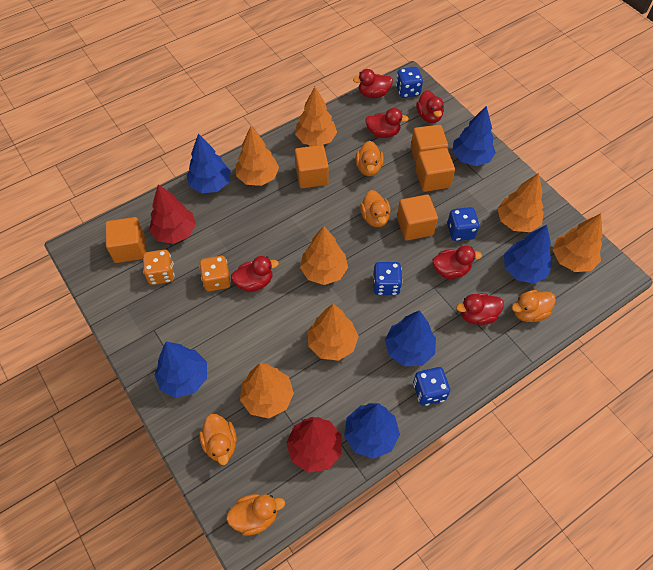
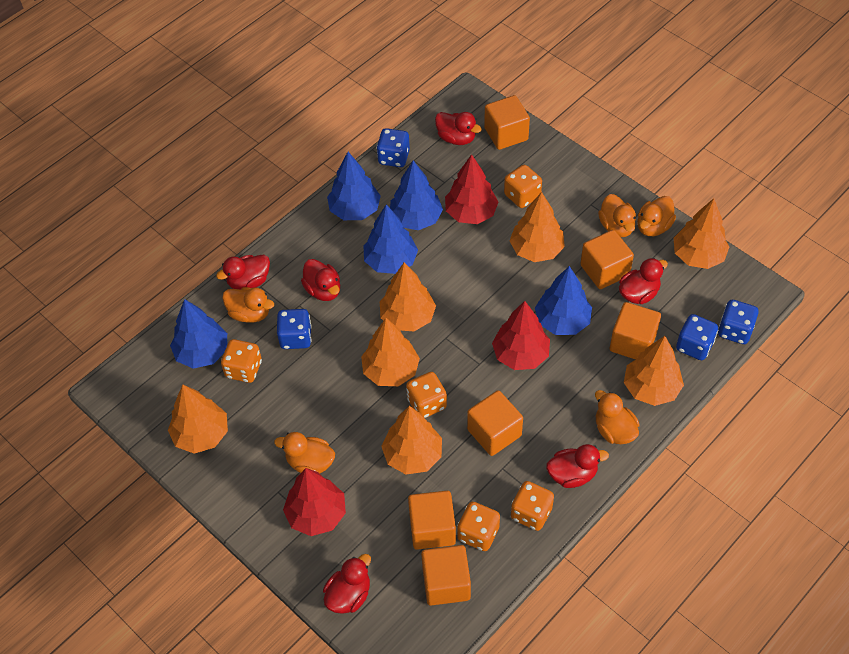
blue tree: 6 -> 5
orange cube: 5 -> 6
orange dice: 2 -> 5
red tree: 2 -> 3

